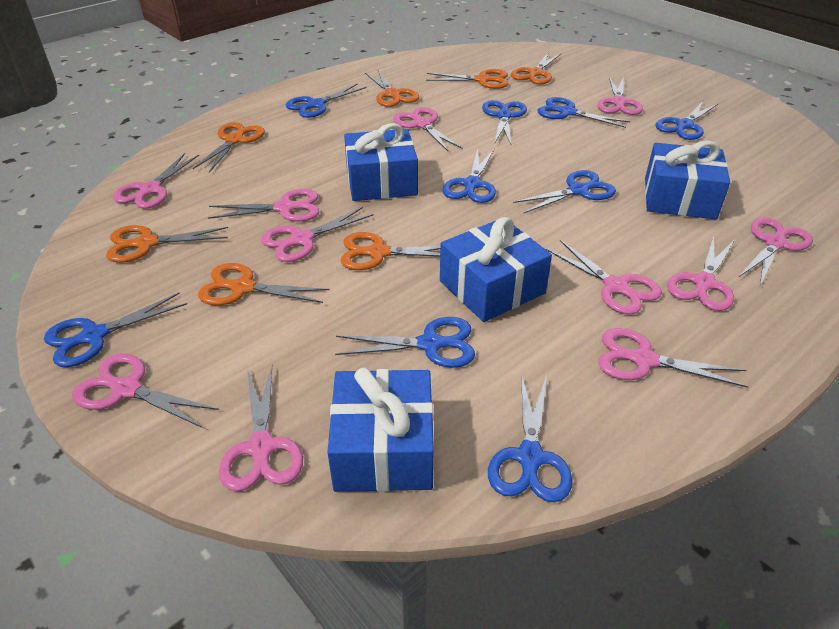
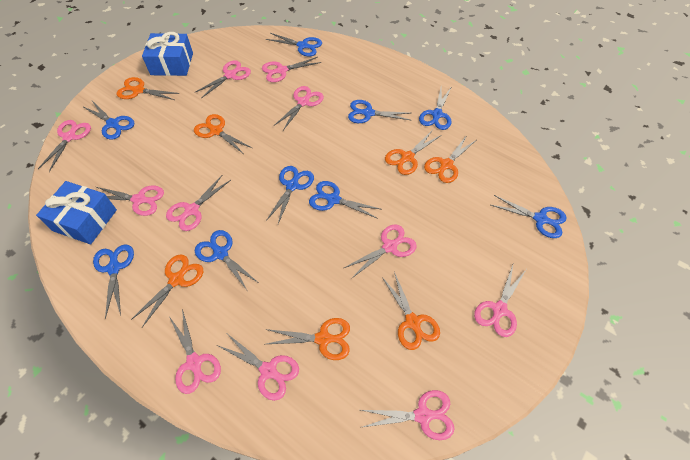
blue gift: 4 -> 2

